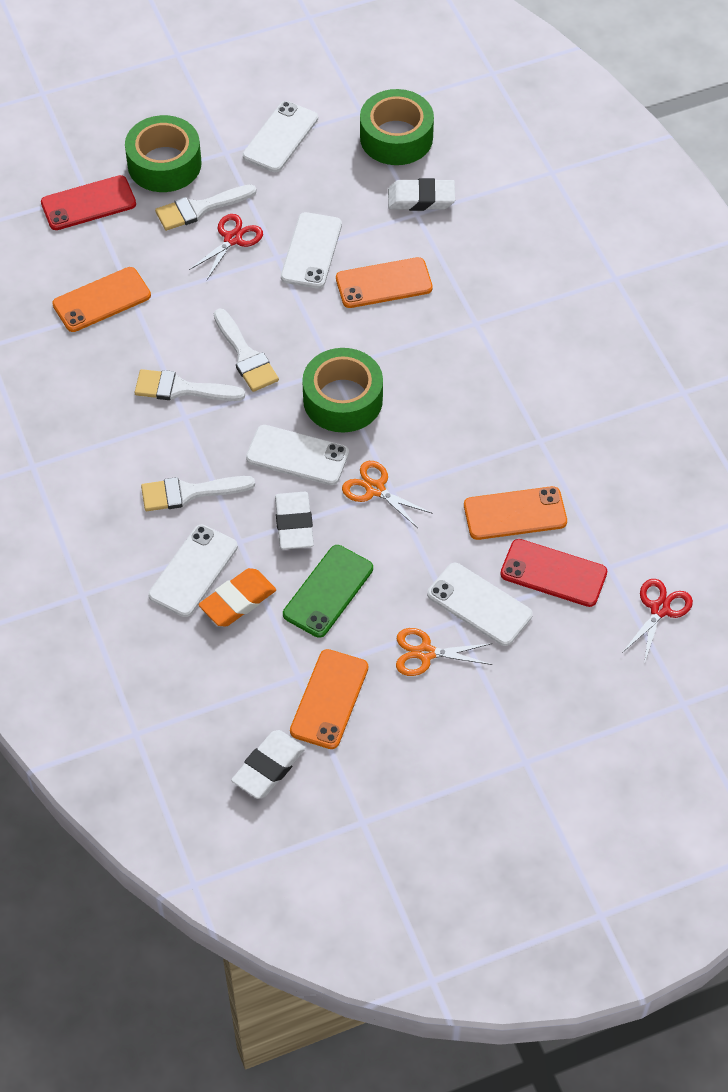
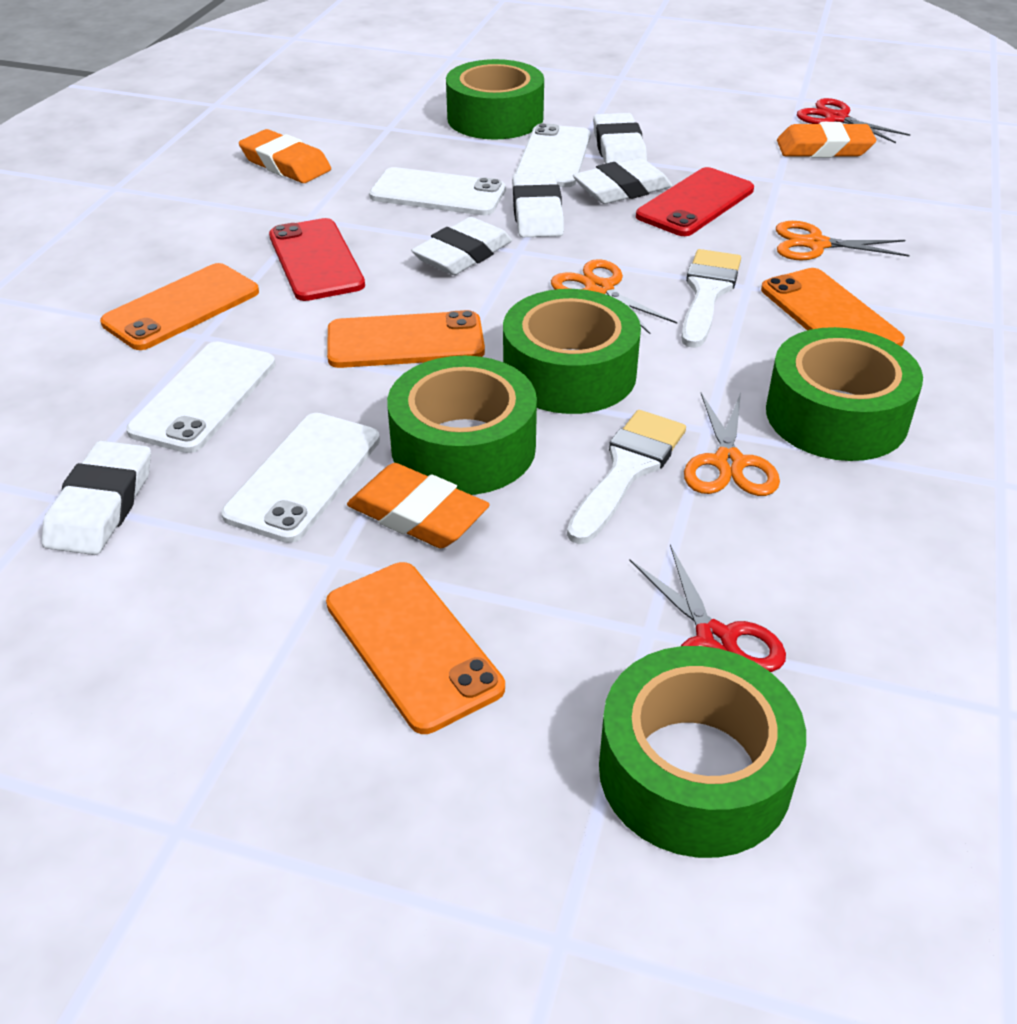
green phone: 1 -> 0
green tape: 3 -> 5
orange eraser: 1 -> 3
orange scissors: 2 -> 3
white brush: 4 -> 2
white eraser: 3 -> 5
white phone: 5 -> 4

